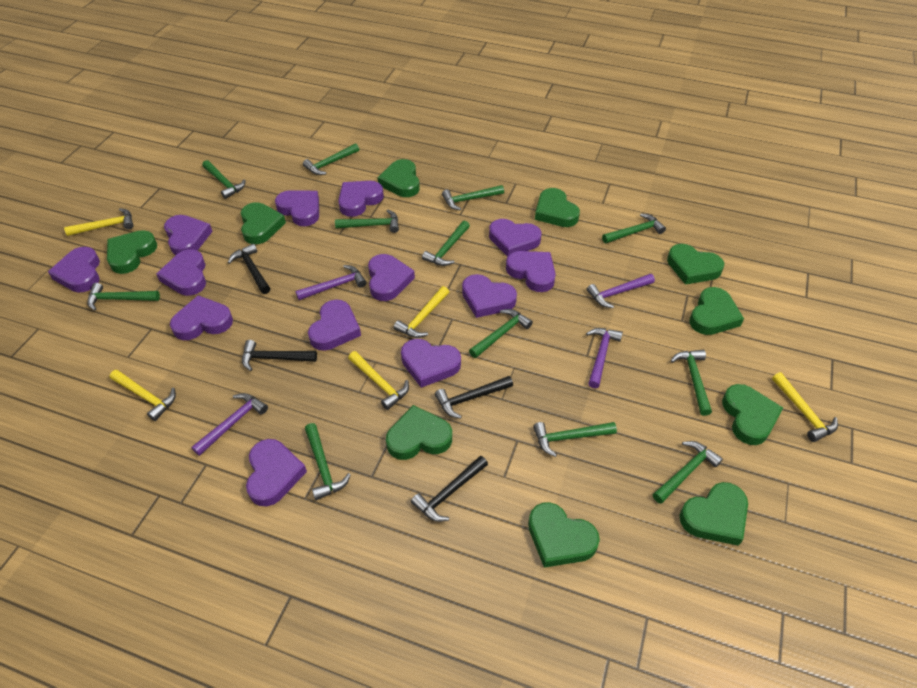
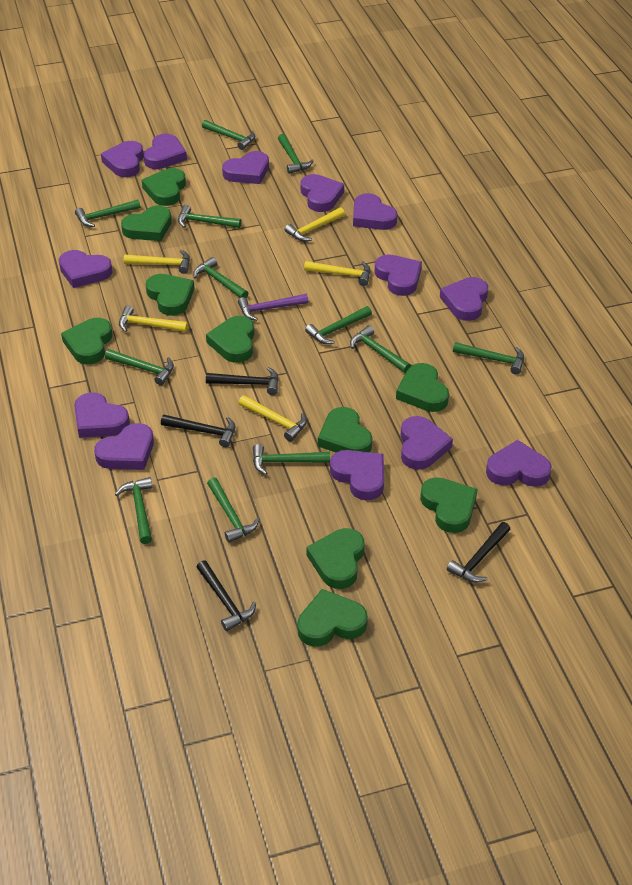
purple hammer: 4 -> 1

